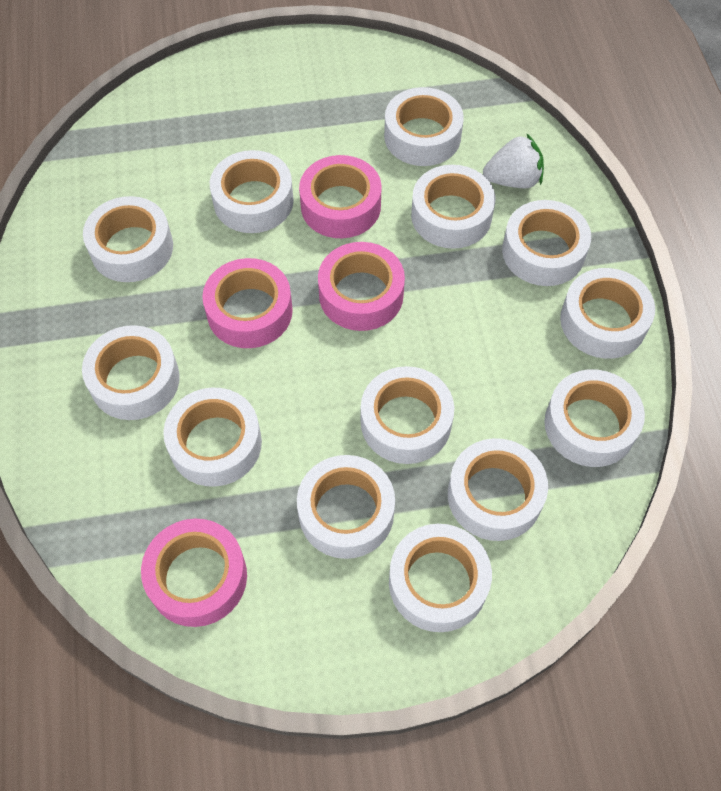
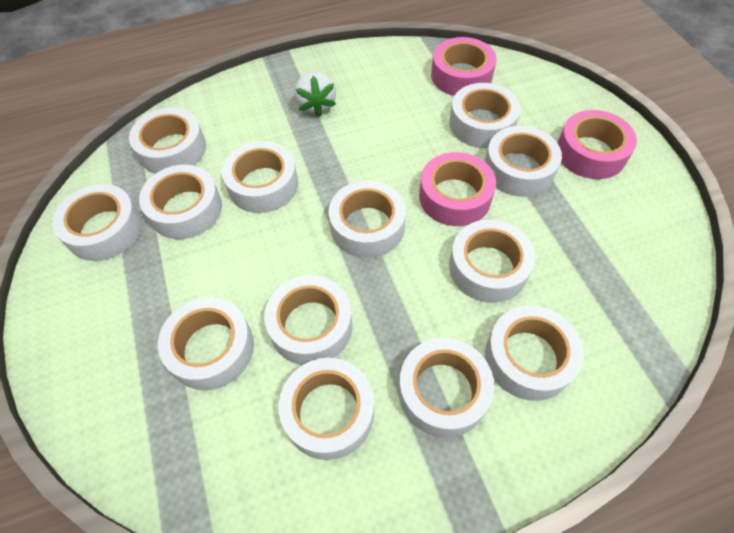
pink tape: 4 -> 3

